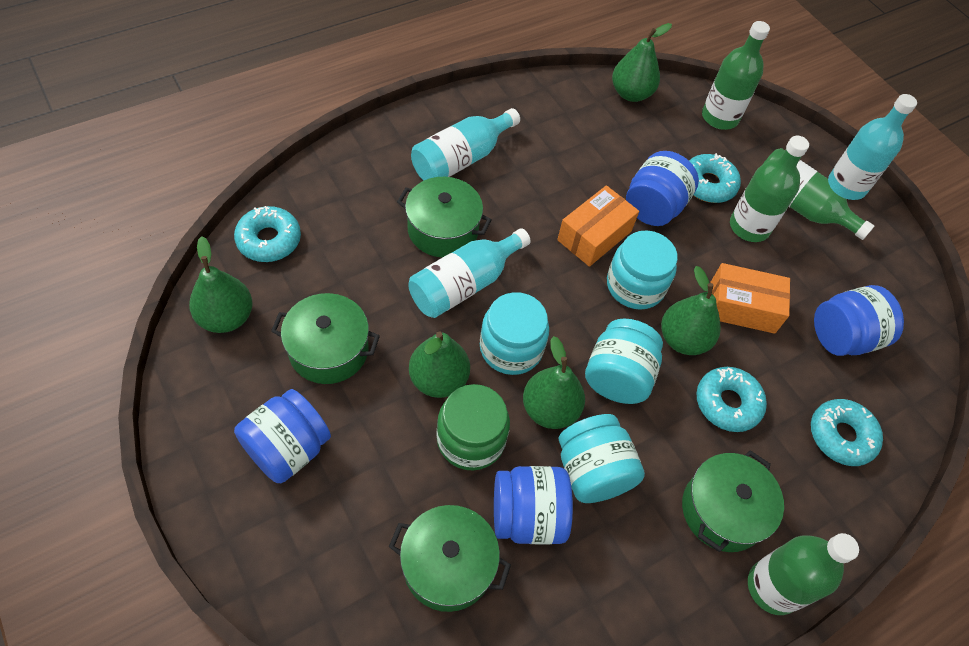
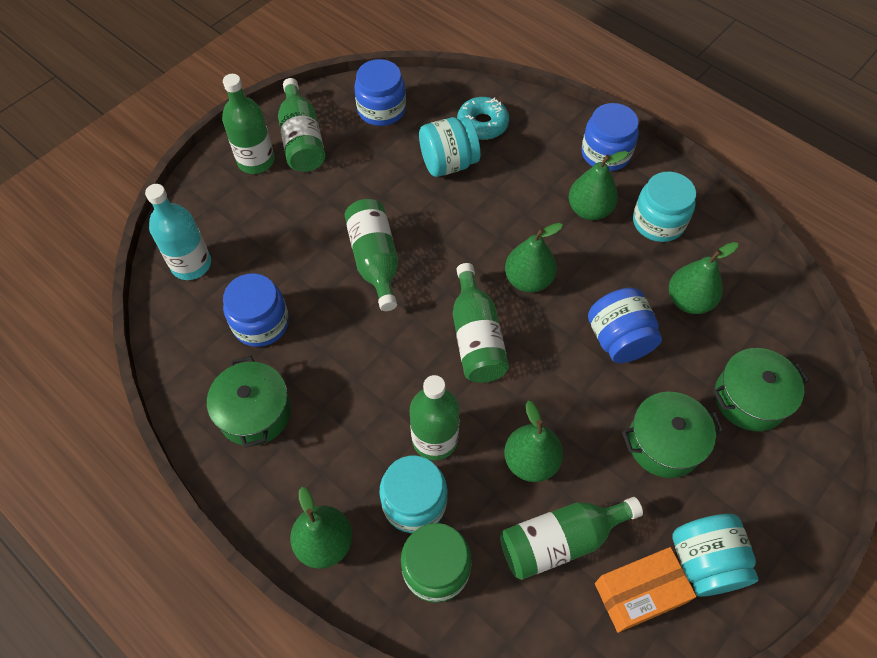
green bottle: 4 -> 6
green pot: 4 -> 3
orange box: 2 -> 1
turquoise bottle: 3 -> 1
turquoise donut: 4 -> 1

